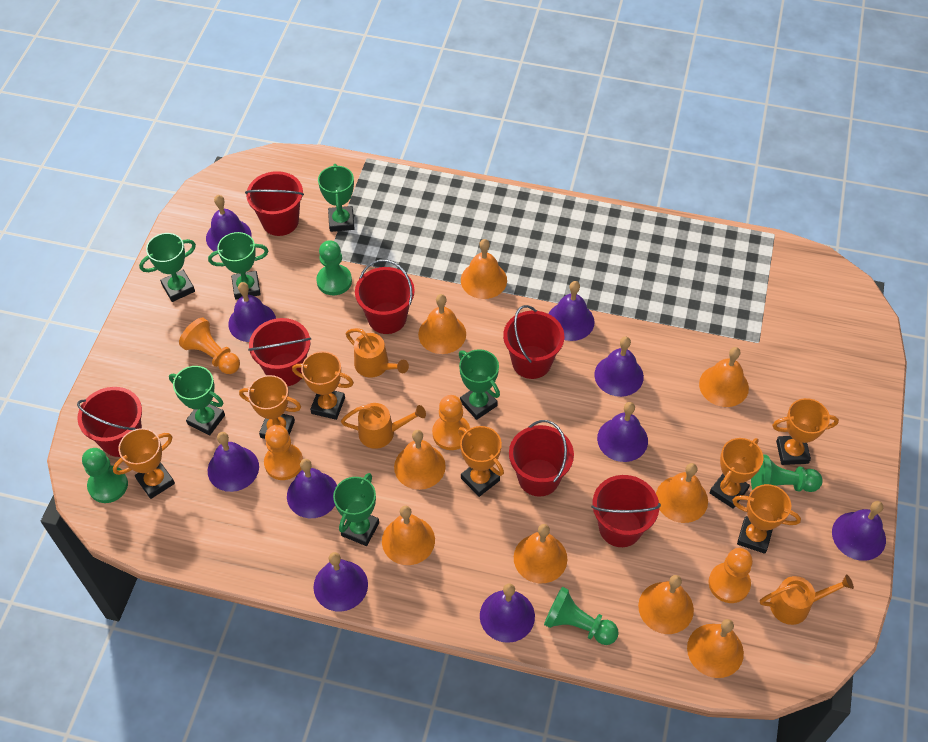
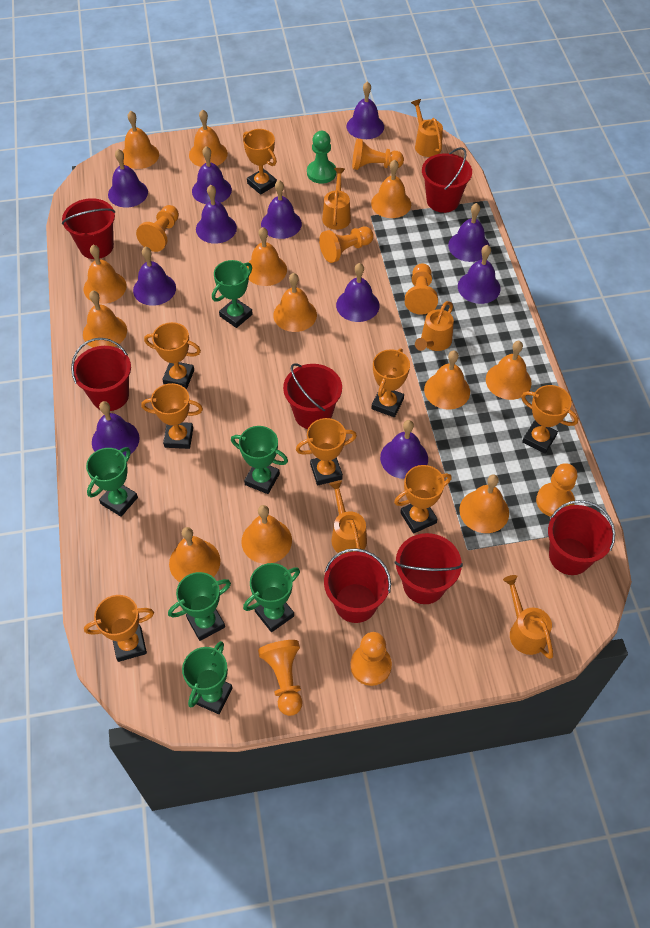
green pawn: 4 -> 1
orange bell: 9 -> 12
orange pawn: 4 -> 7
orange trophy: 7 -> 8
orange watering can: 3 -> 5
purple bell: 10 -> 11

